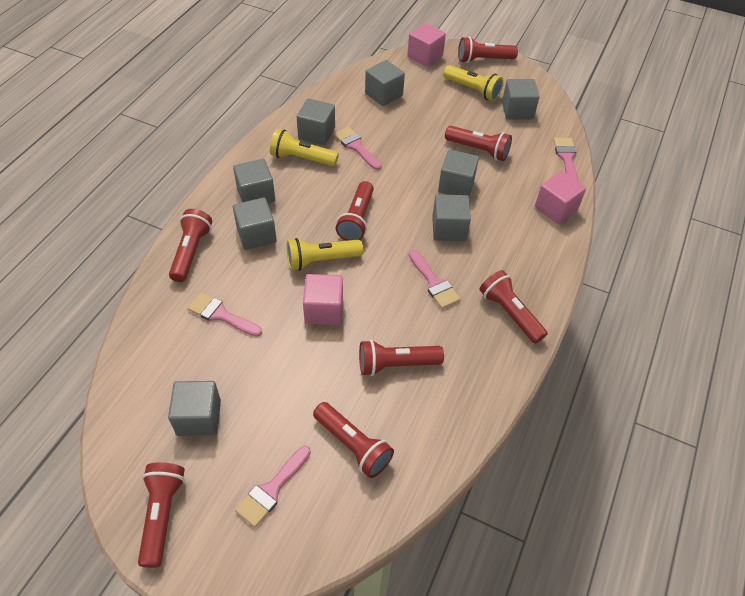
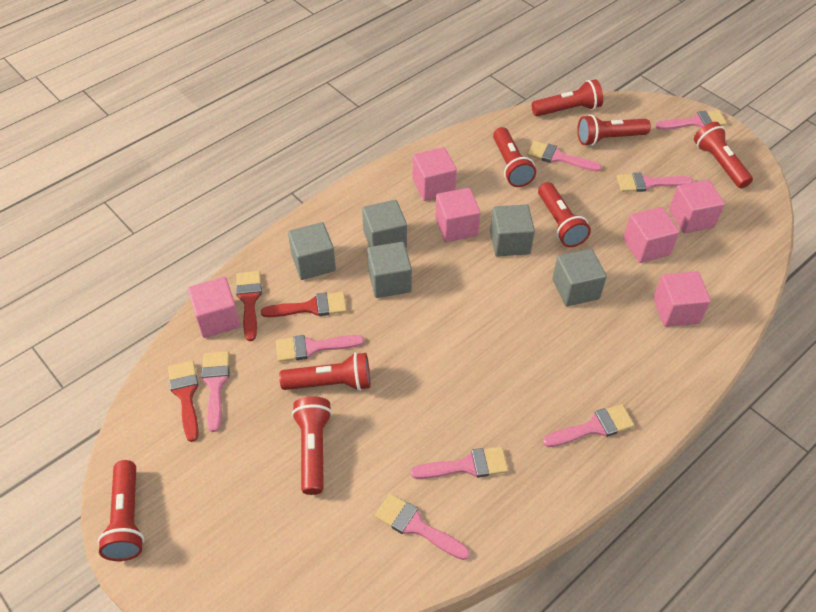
grey cube: 8 -> 5
pink brush: 5 -> 8
pink cube: 3 -> 6
red brush: 0 -> 3
yellow flashlight: 3 -> 0

